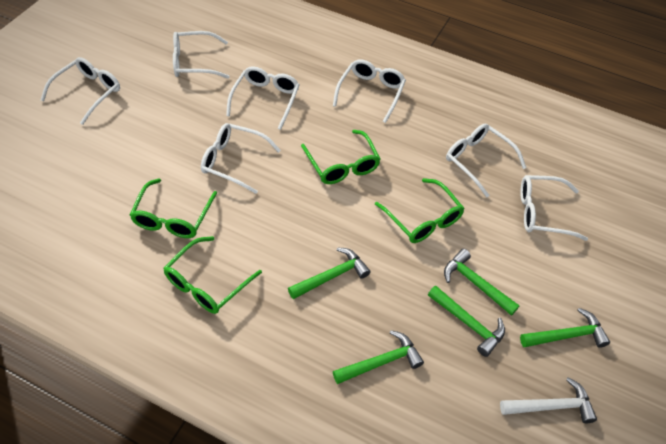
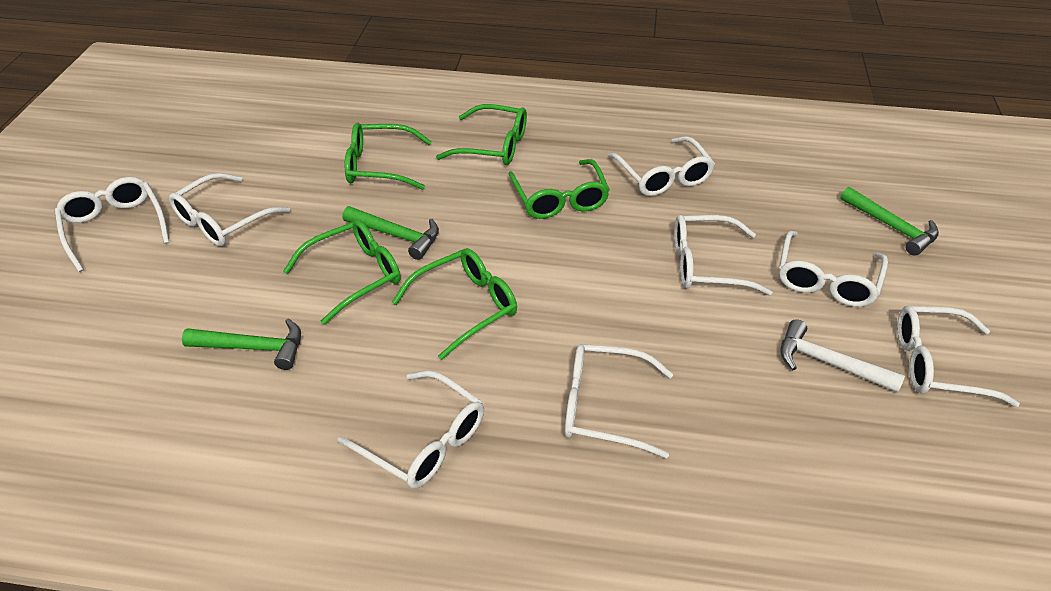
green glasses: 4 -> 5
green hammer: 5 -> 3
white glasses: 7 -> 8

